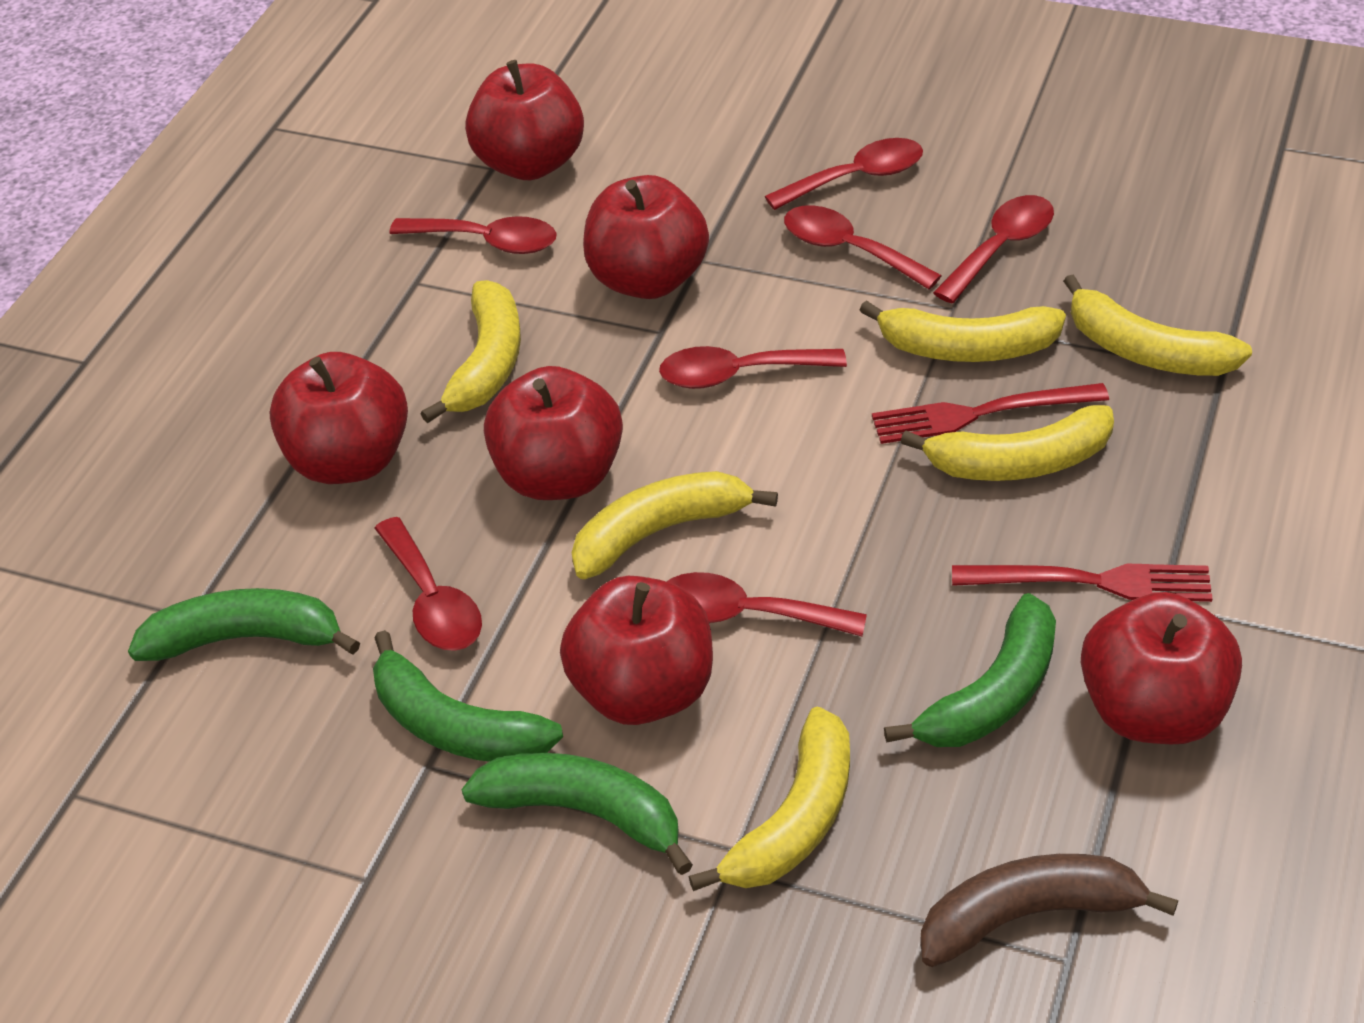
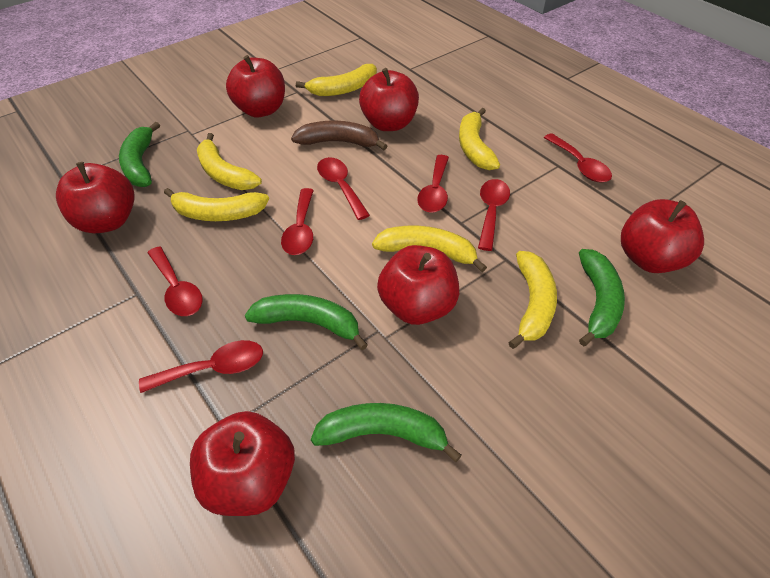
red fork: 2 -> 0

